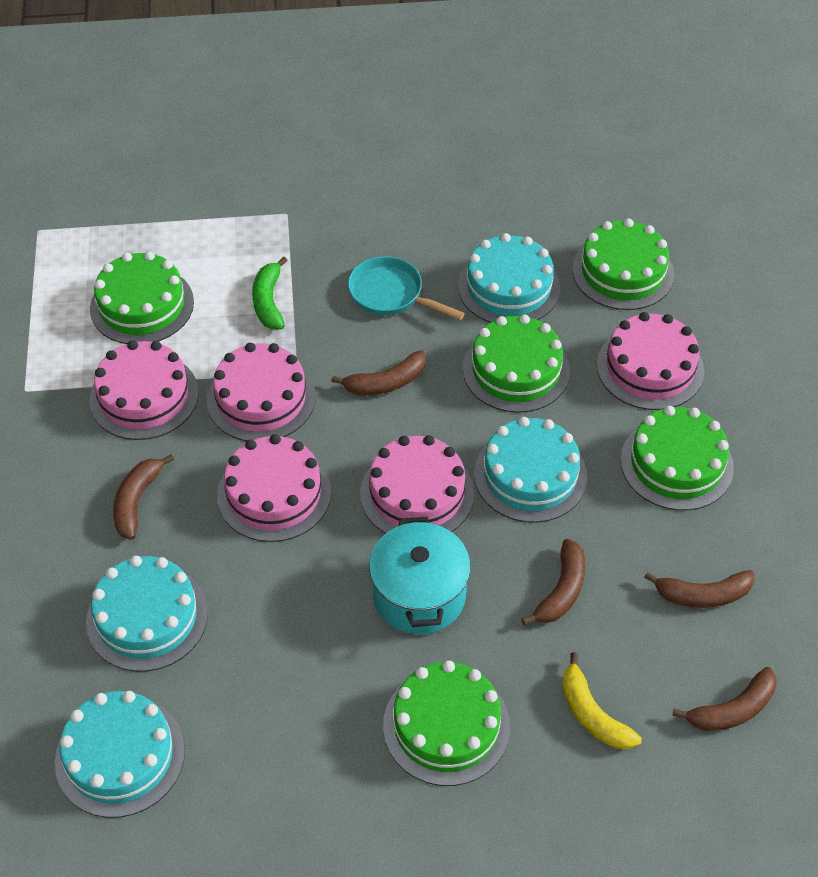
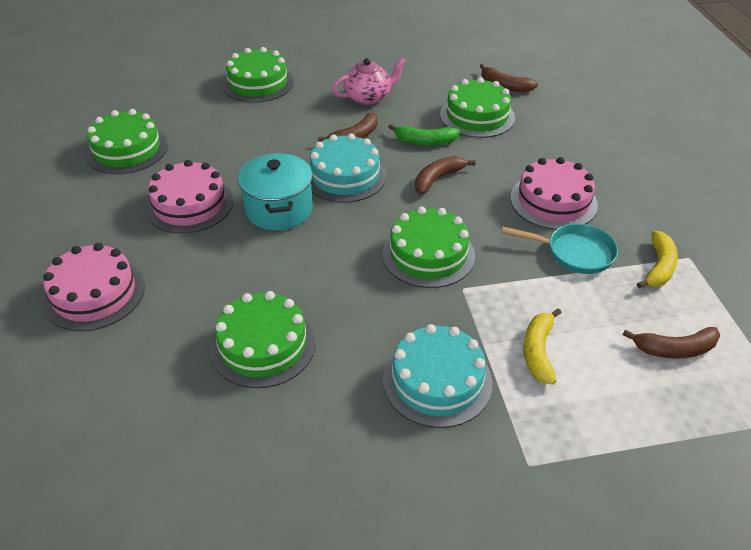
brown banana: 5 -> 4
pink cake: 5 -> 3
pink teapot: 0 -> 1
turquoise cake: 4 -> 2
yellow banana: 1 -> 2

